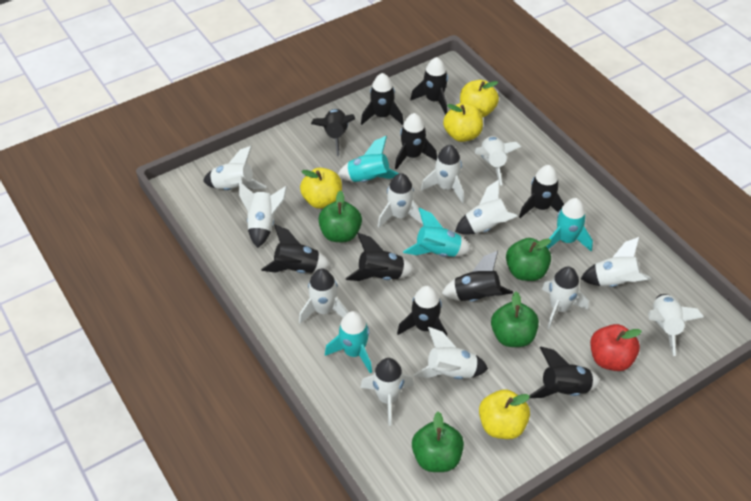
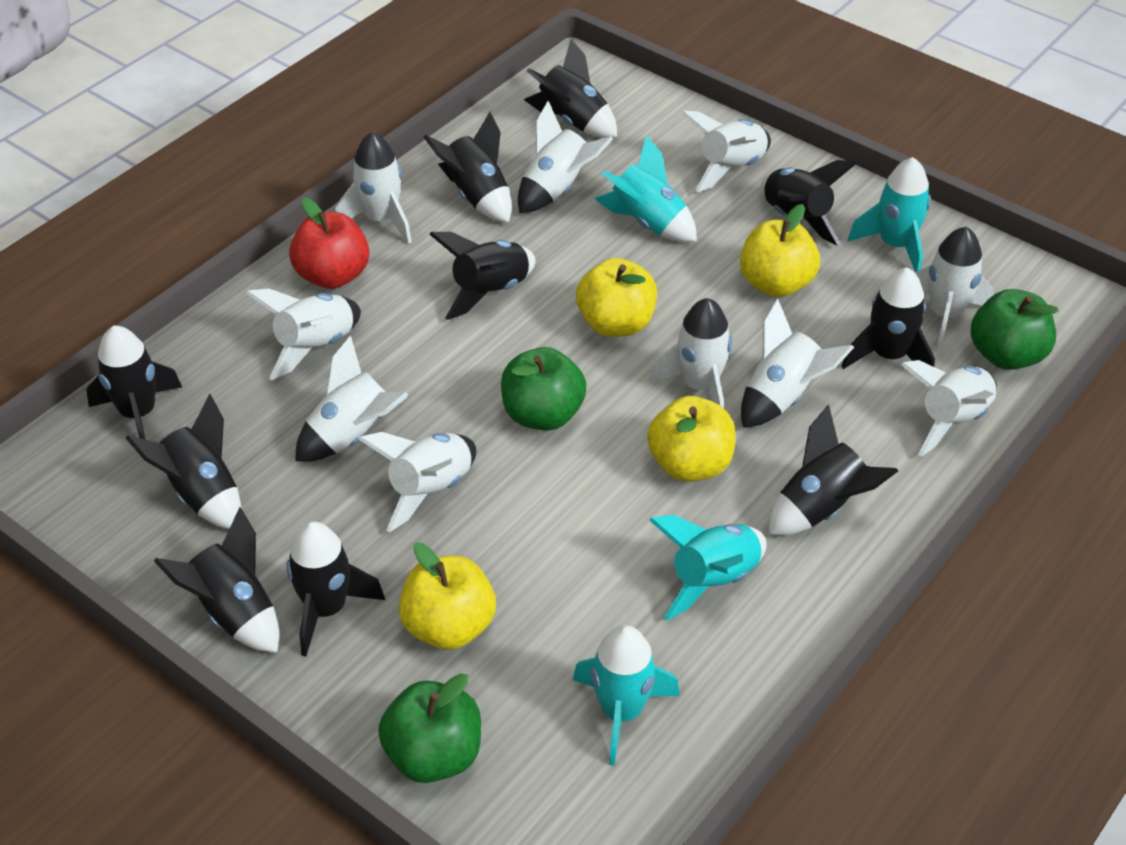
green apple: 4 -> 3
white rocket: 12 -> 10

